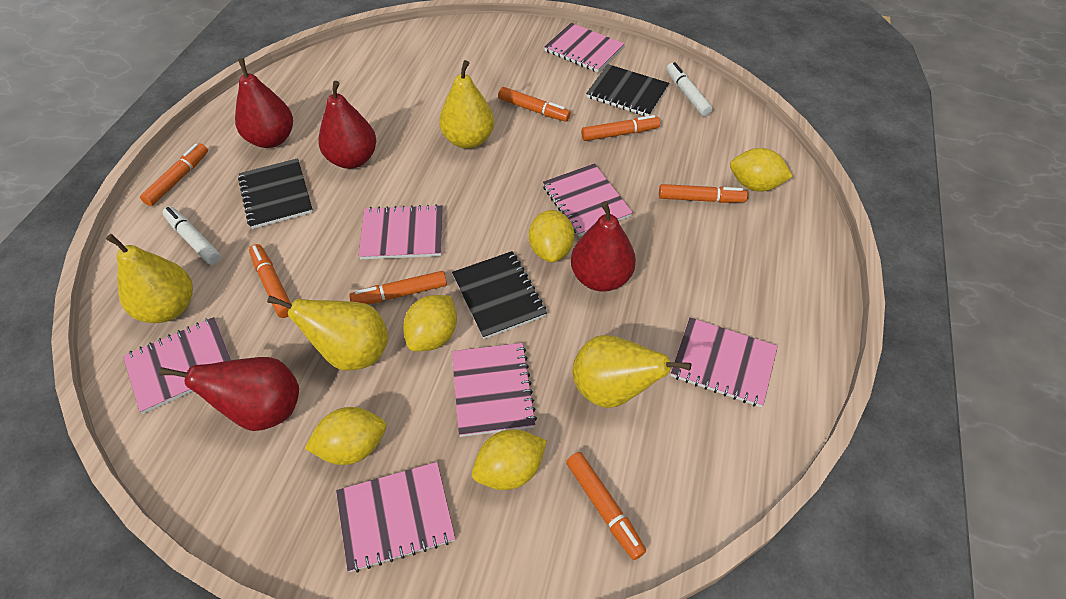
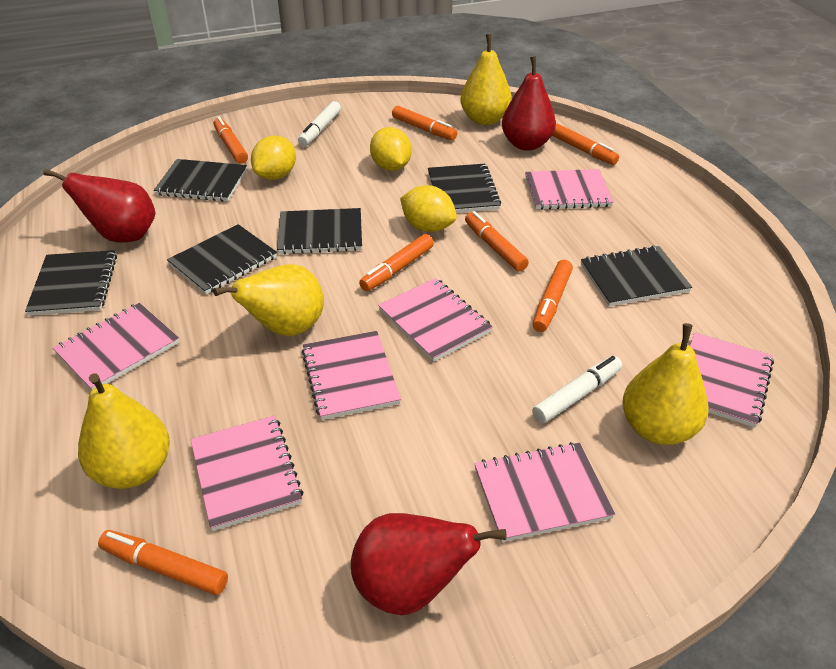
black notebook: 3 -> 6
red pear: 4 -> 3
yellow lemon: 5 -> 3

